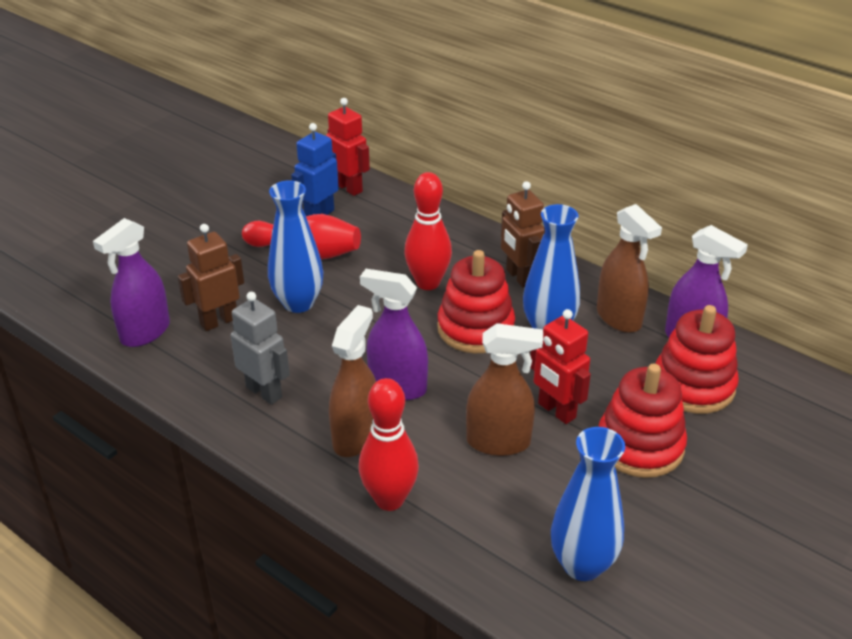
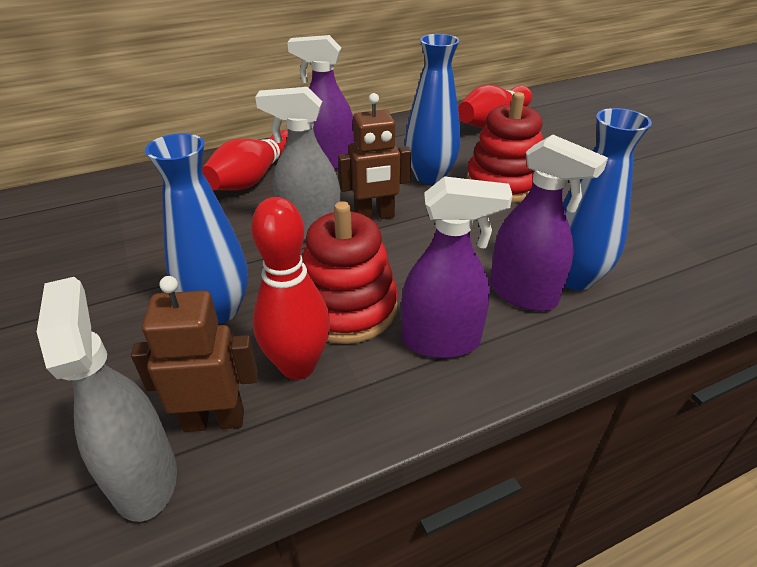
blue robot: 1 -> 0
brown spray bottle: 3 -> 0
grey robot: 1 -> 0
grey spray bottle: 0 -> 2
red robot: 2 -> 0
red stacking toy: 3 -> 2

